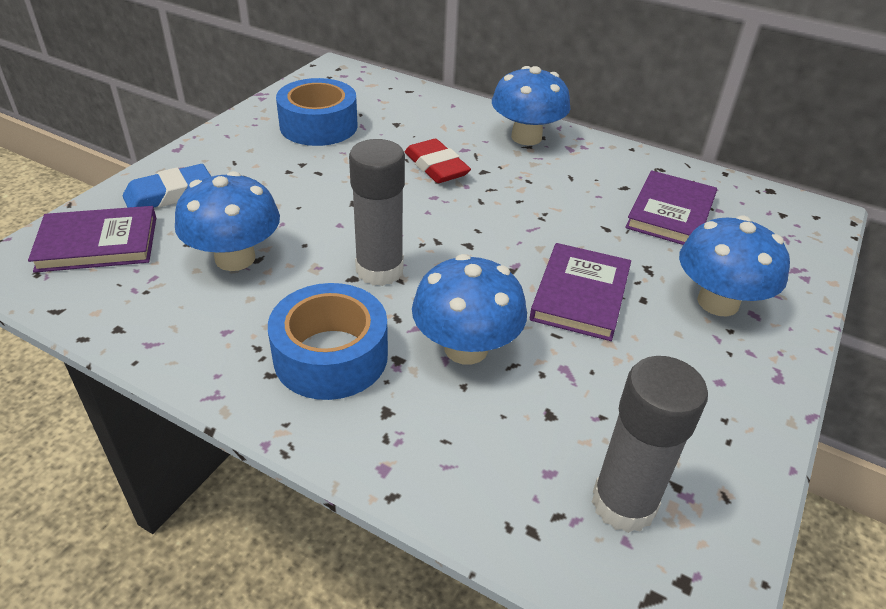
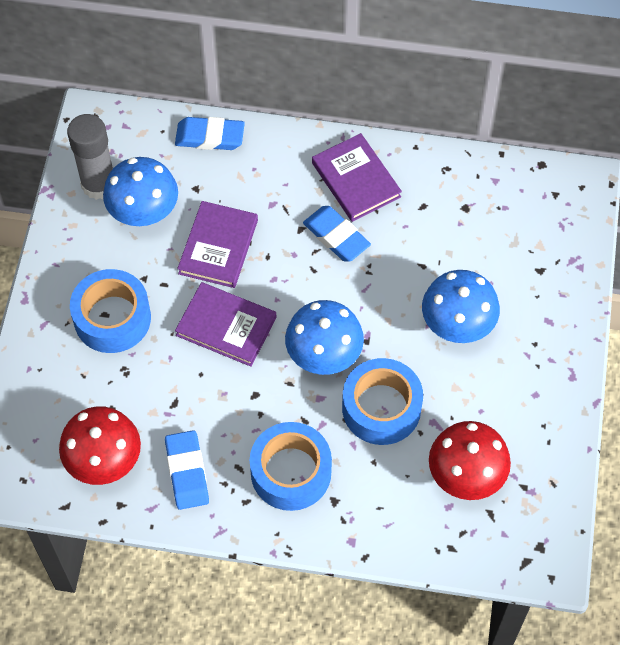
blue eraser: 1 -> 3
blue mushroom: 4 -> 3
blue tape: 2 -> 3
grey glue stick: 2 -> 1
red eraser: 1 -> 0
red mushroom: 0 -> 2

